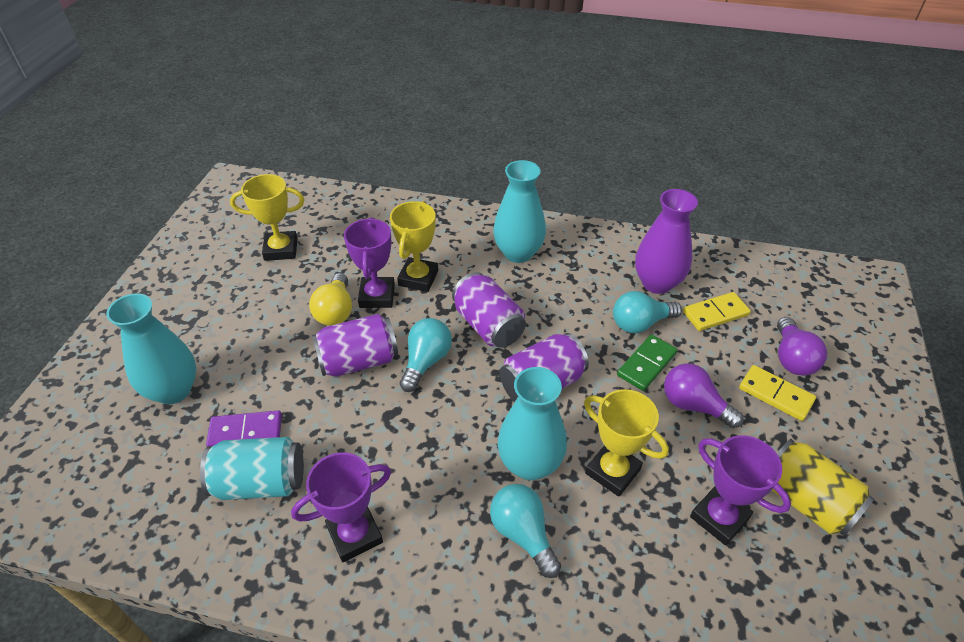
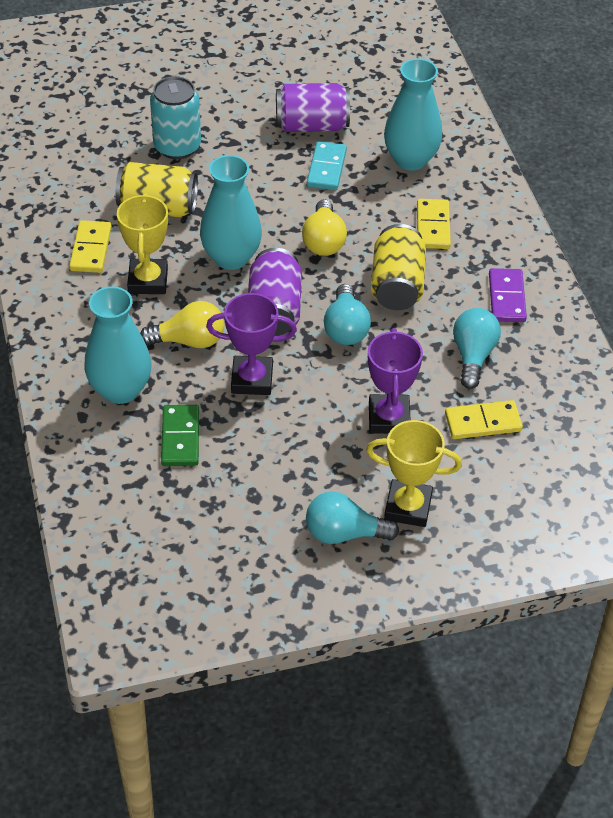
purple can: 3 -> 2
purple light bulb: 2 -> 0
purple trophy: 3 -> 2
purple vase: 1 -> 0
turquoise domino: 0 -> 1
yellow can: 1 -> 2
yellow domino: 2 -> 3
yellow light bulb: 1 -> 2
yellow trophy: 3 -> 2

